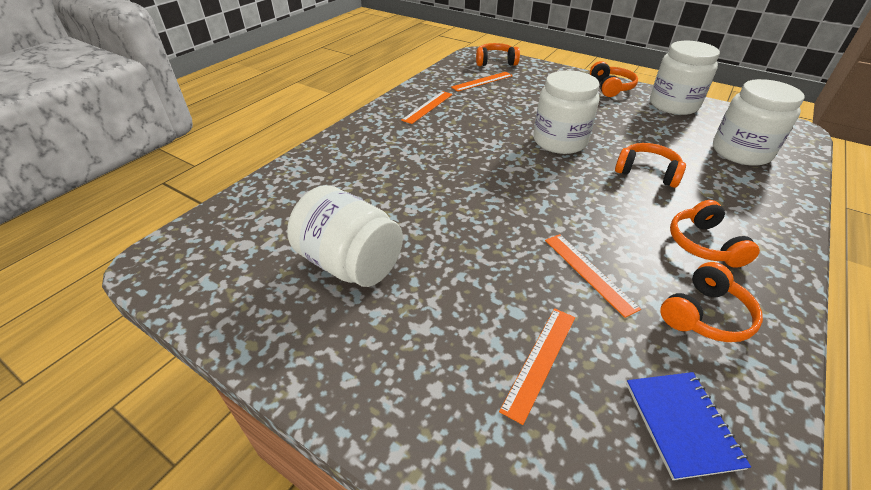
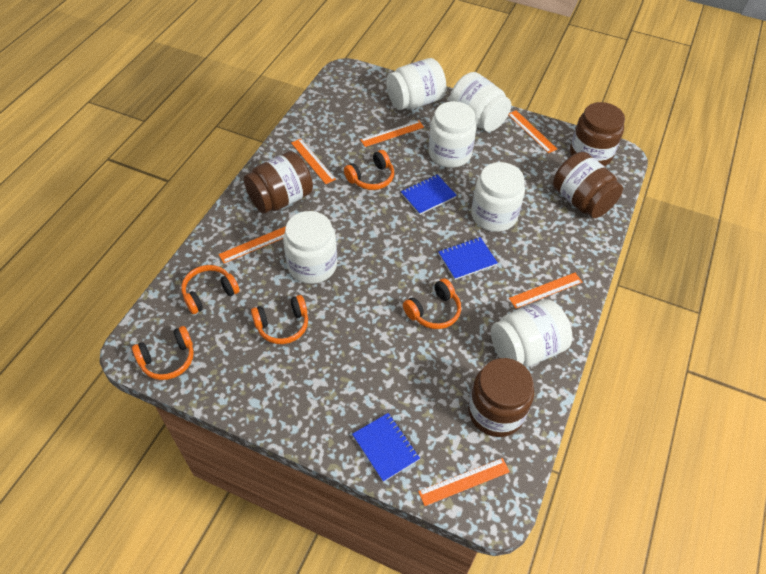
blue notebook: 1 -> 3
brown jar: 0 -> 4
orange ruler: 4 -> 6
white jar: 4 -> 6

